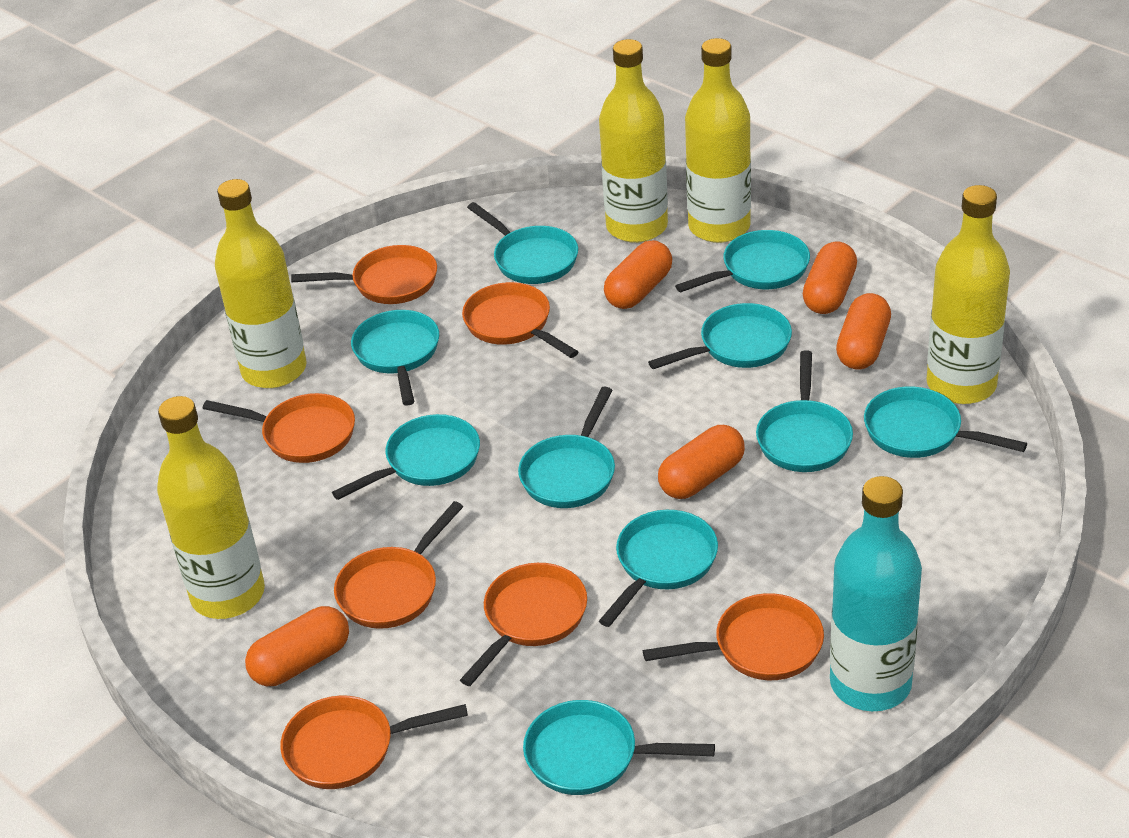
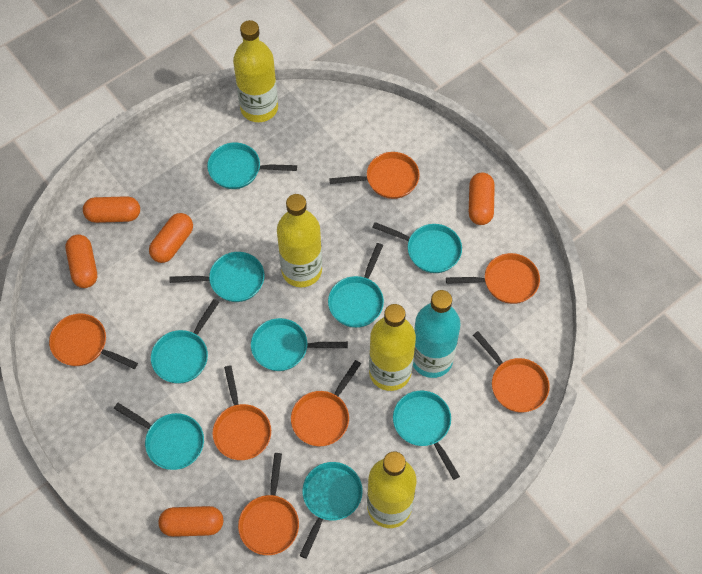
turquoise pan: 10 -> 9
yellow bottle: 5 -> 4

